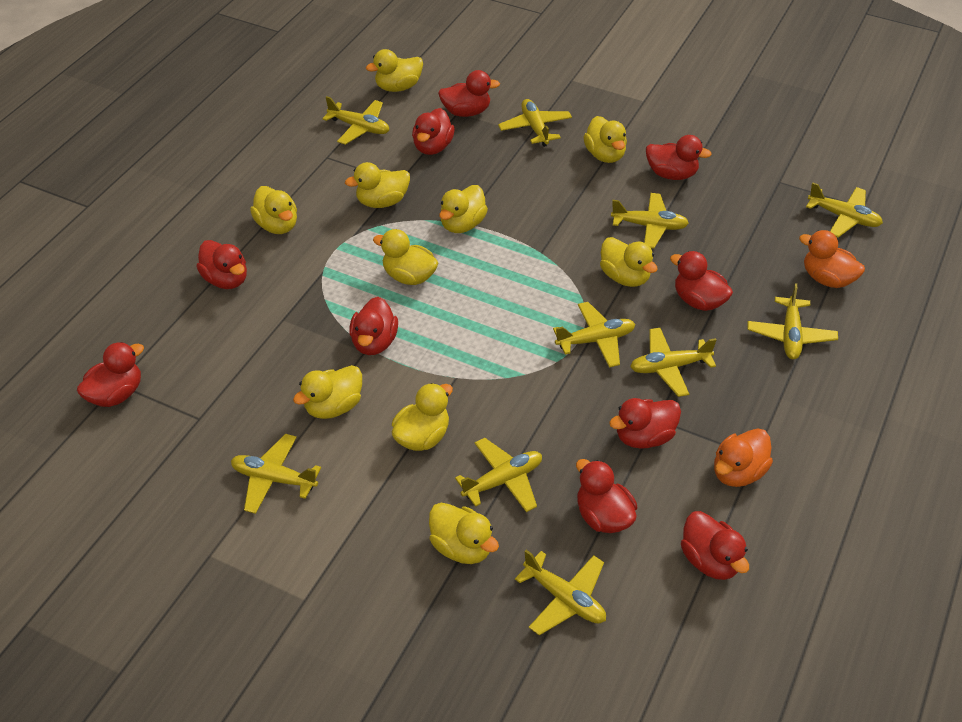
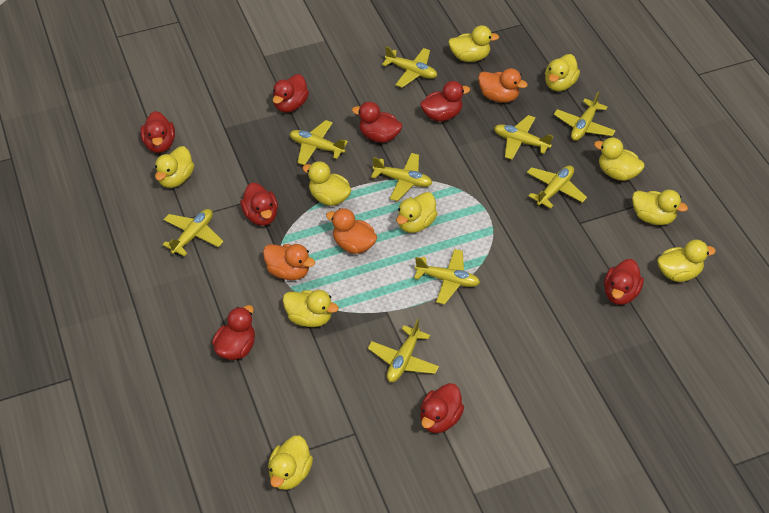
orange duck: 2 -> 3
red duck: 10 -> 8
yellow plane: 10 -> 9

